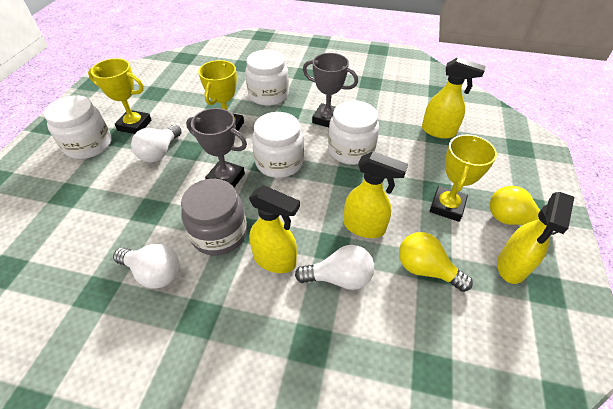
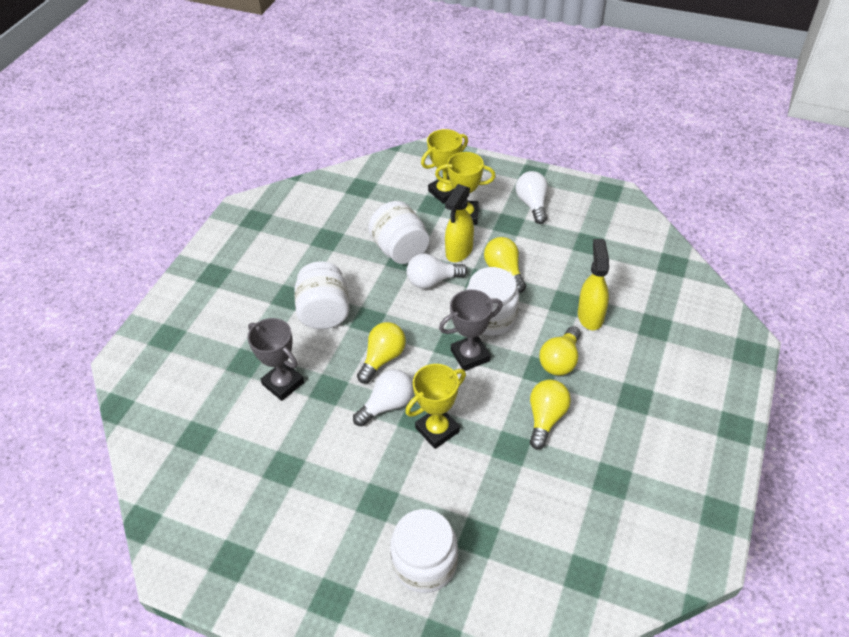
grey jar: 1 -> 0
yellow light bulb: 2 -> 4
yellow spray bottle: 4 -> 2

